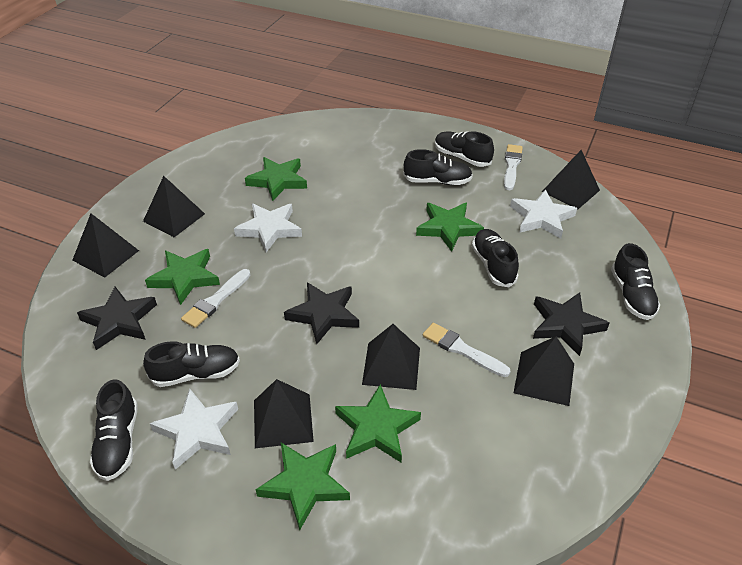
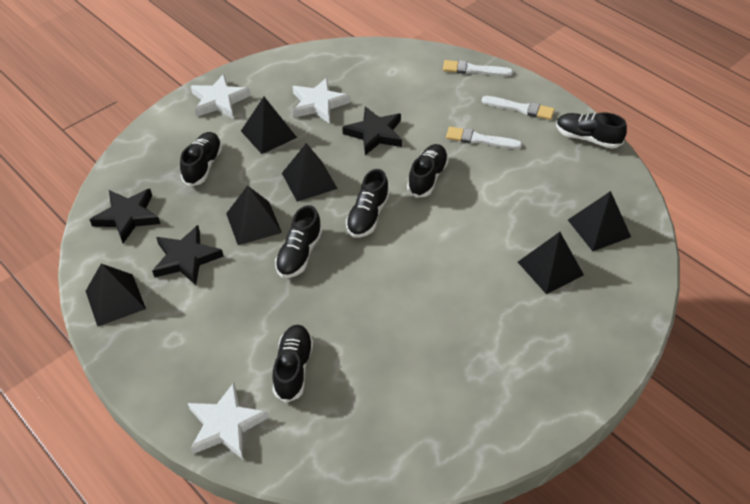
green star: 5 -> 0

